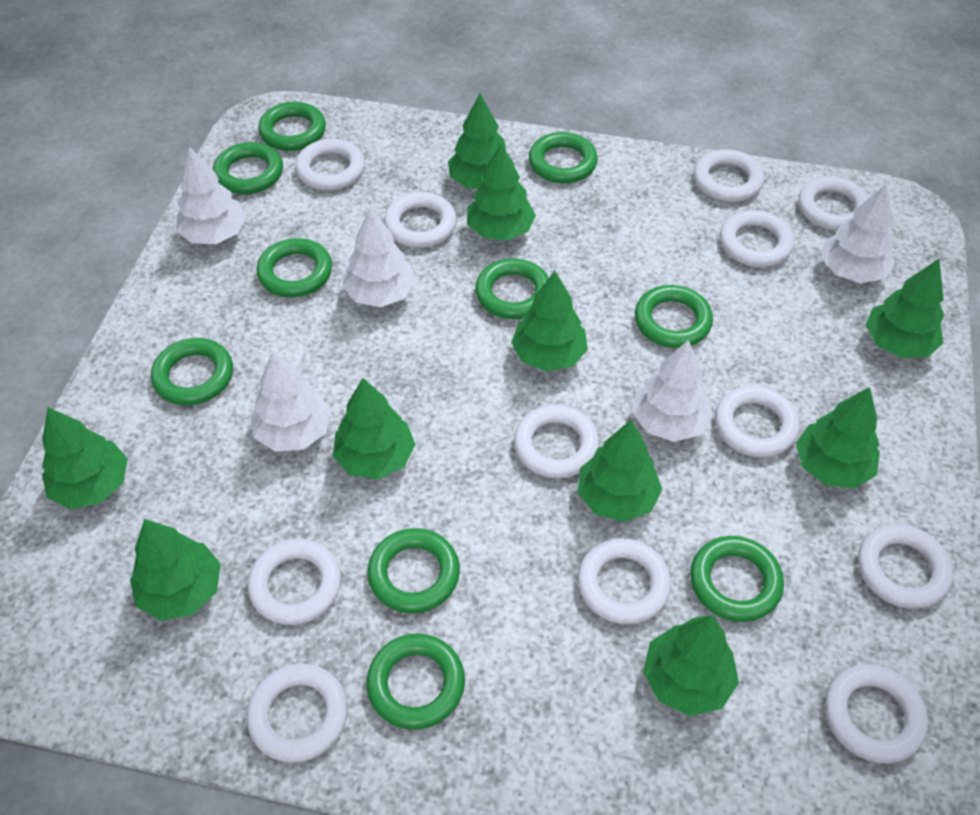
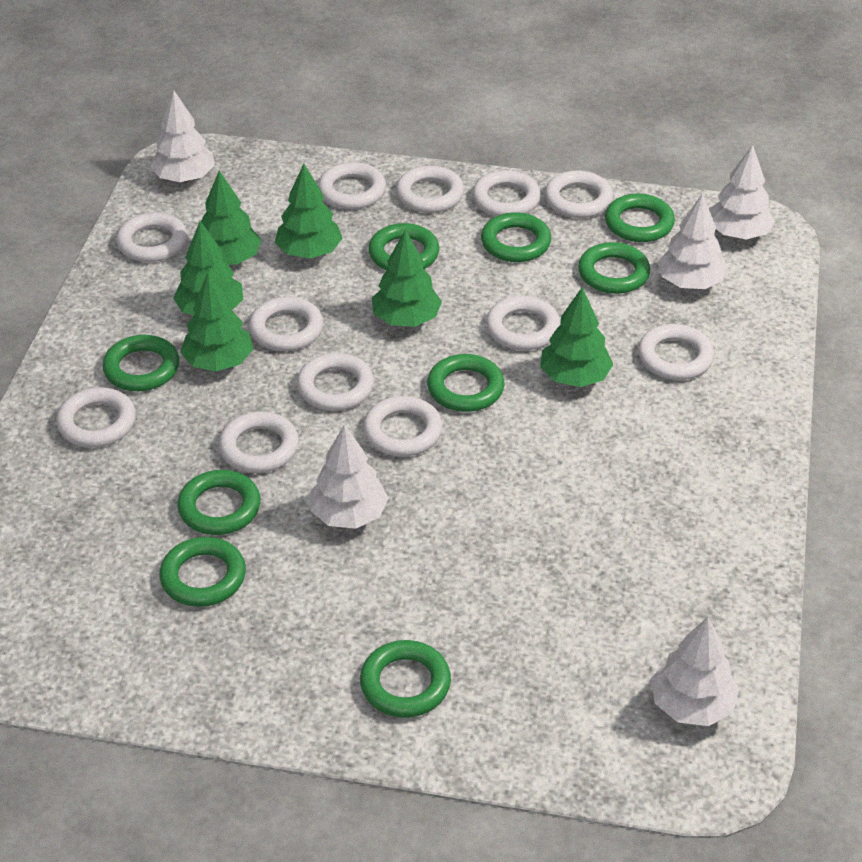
green ring: 10 -> 9
green tree: 10 -> 6

